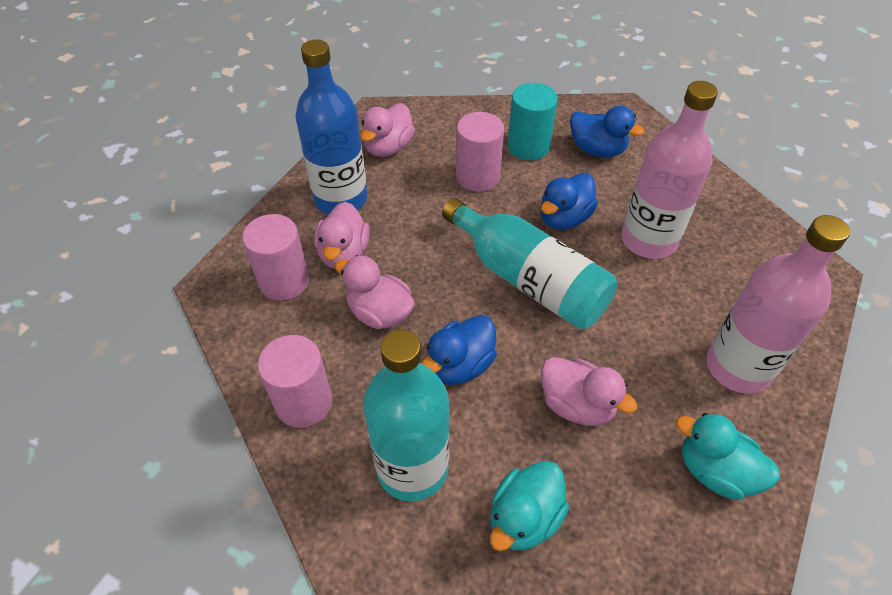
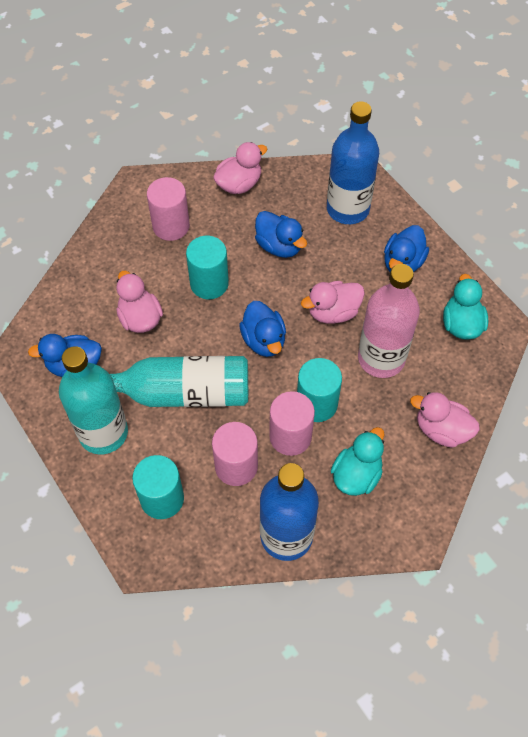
blue bottle: 1 -> 2
blue duck: 3 -> 4
pink bottle: 2 -> 1
turquoise cylinder: 1 -> 3

